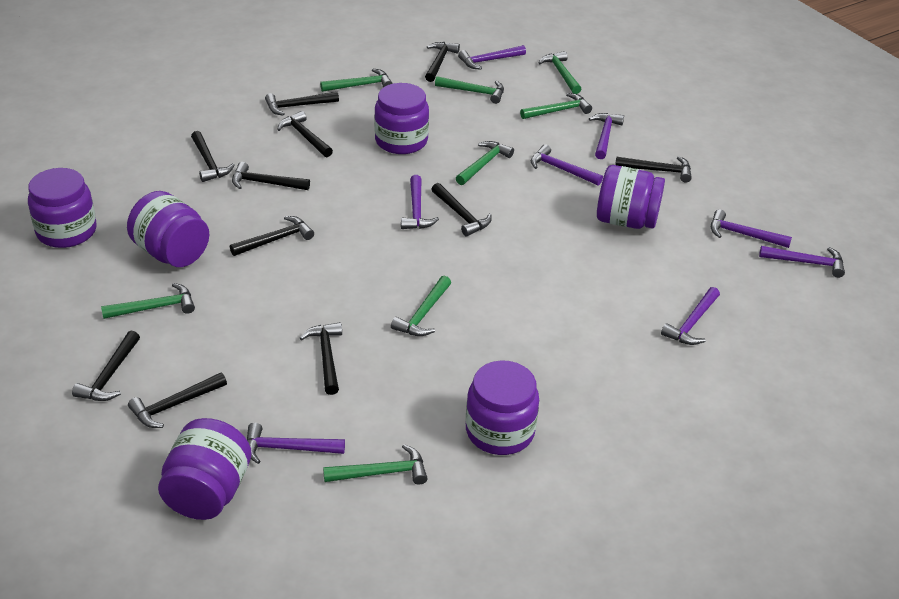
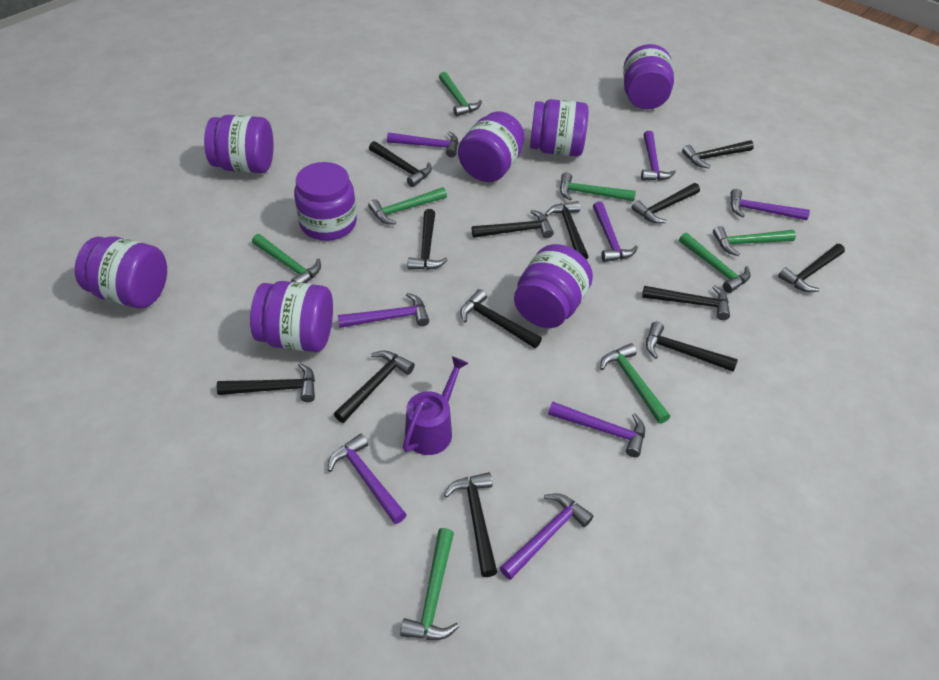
black hammer: 11 -> 13
purple jar: 6 -> 8
purple watering can: 0 -> 1

